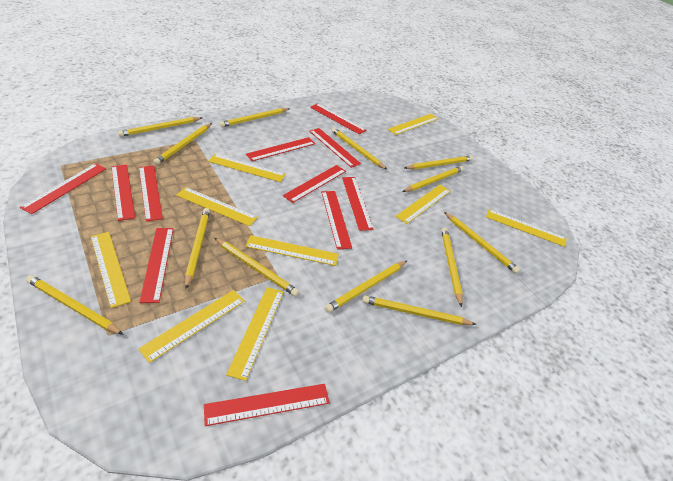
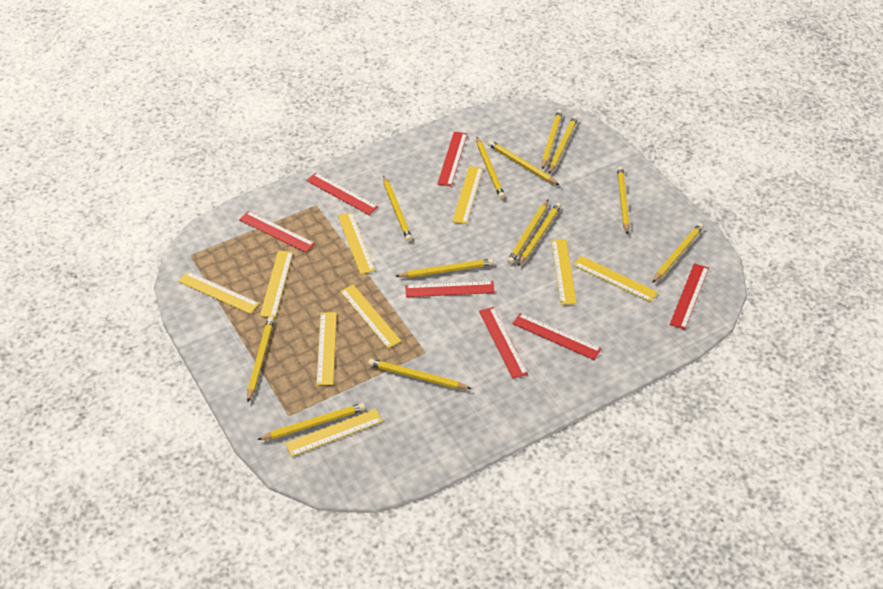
red ruler: 11 -> 7

